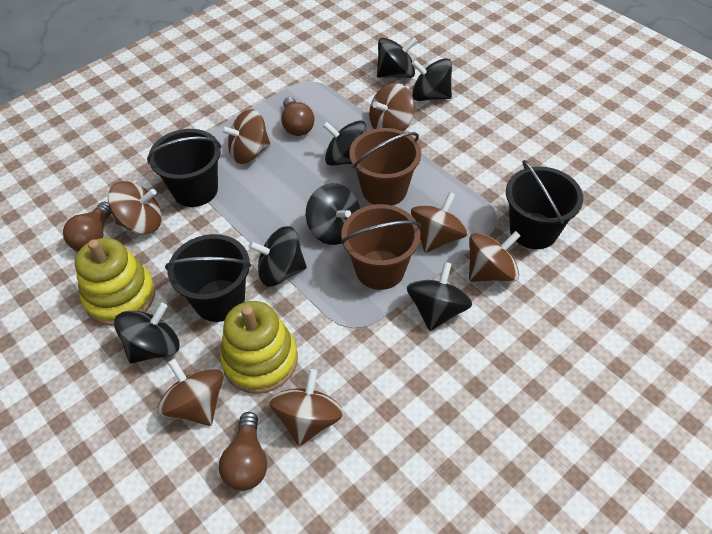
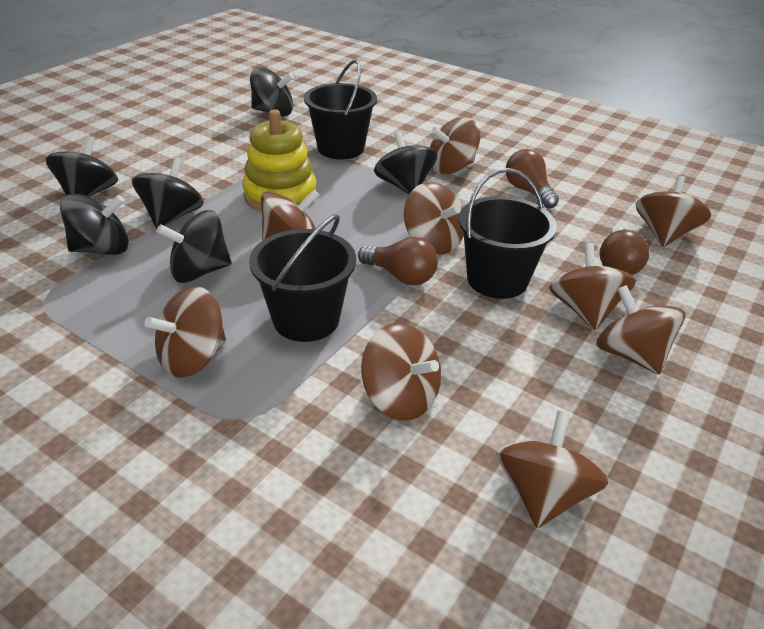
black spinning top: 7 -> 6
brown bucket: 2 -> 0
brown spinning top: 7 -> 9
yellow stacking toy: 2 -> 1

